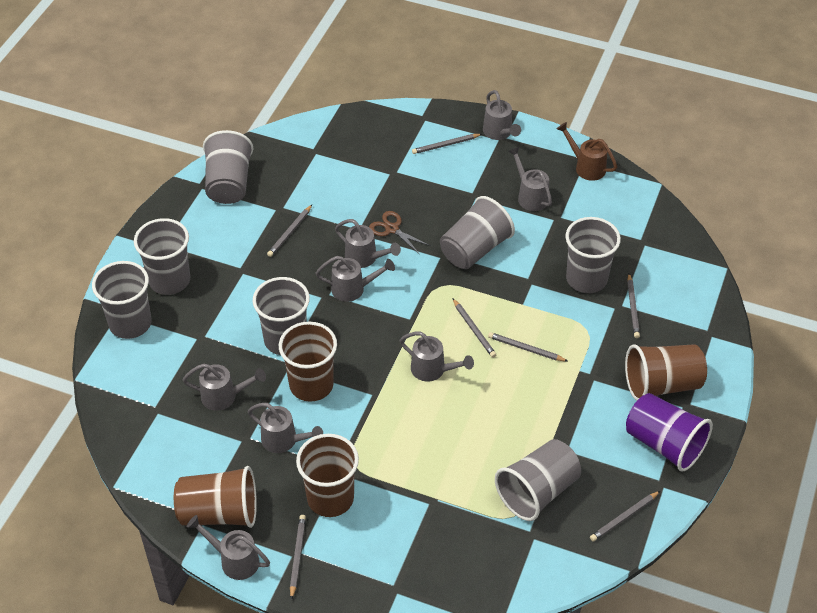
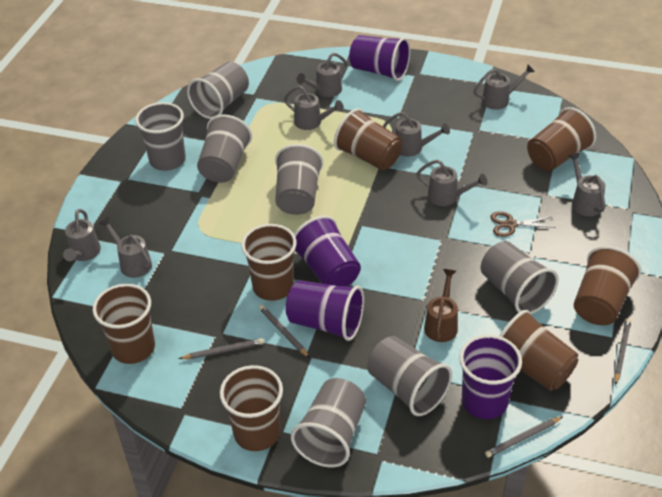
brown cup: 4 -> 7
grey pencil: 7 -> 4
purple cup: 1 -> 4

